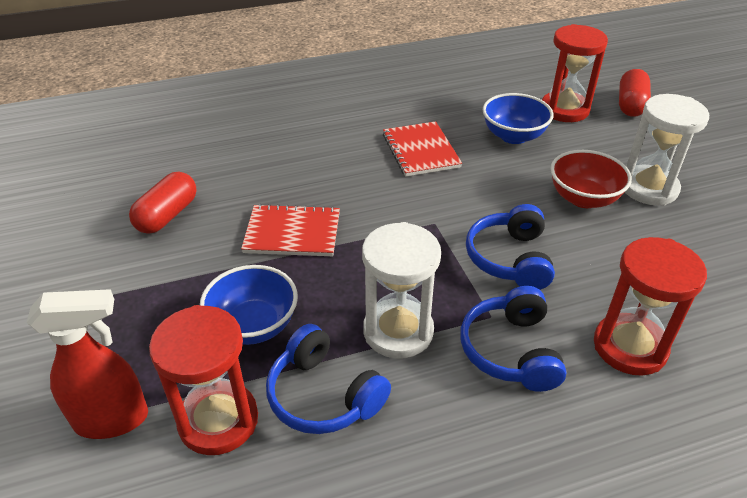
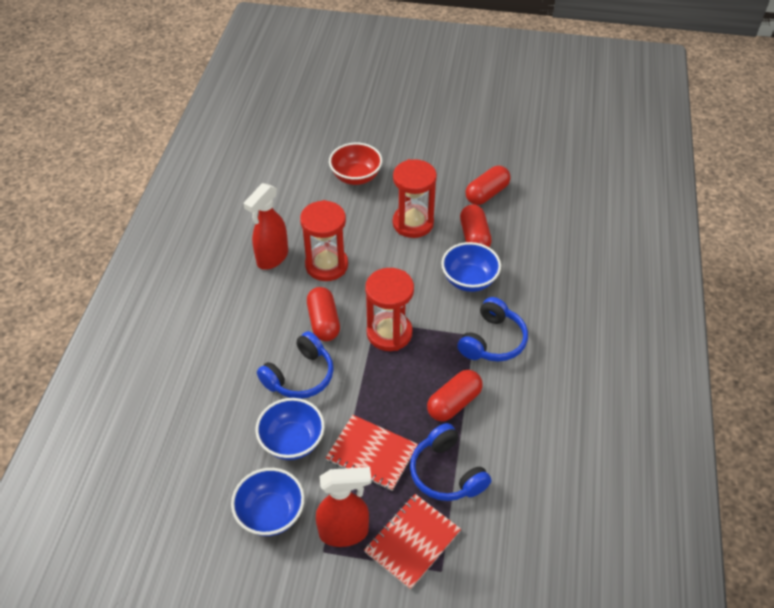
blue bowl: 2 -> 3
red capsule: 2 -> 4
red spray bottle: 1 -> 2
white hourglass: 2 -> 0

